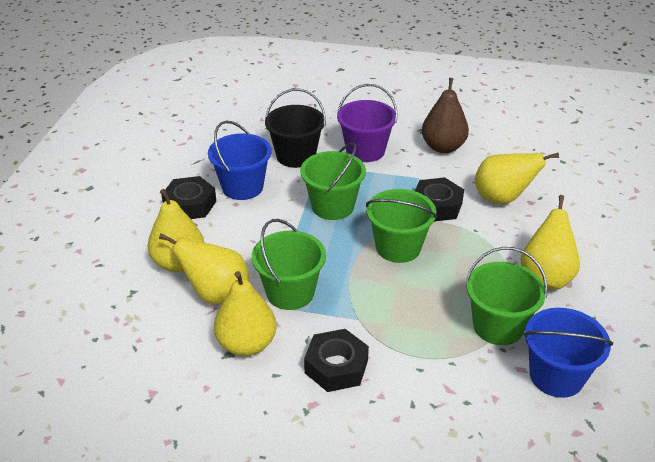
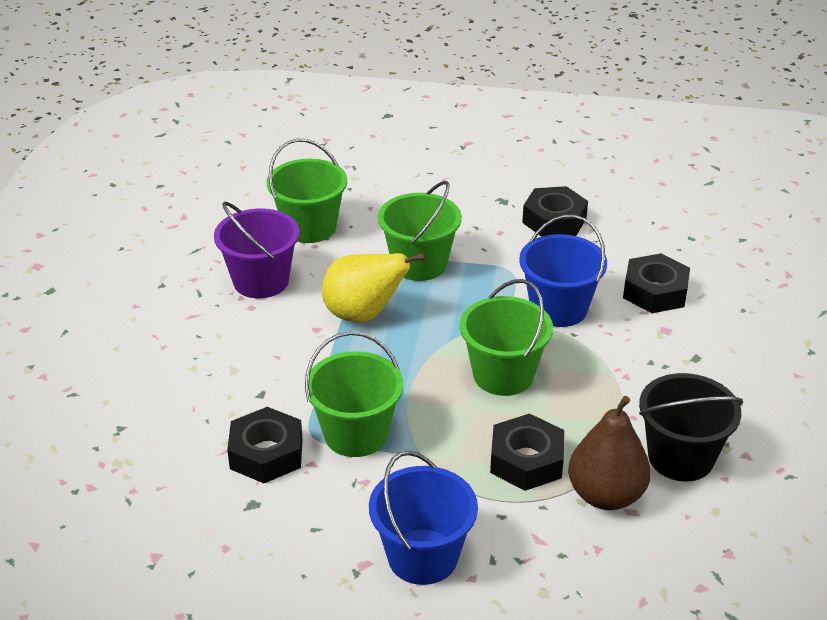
black nut: 3 -> 4
yellow pear: 5 -> 1

